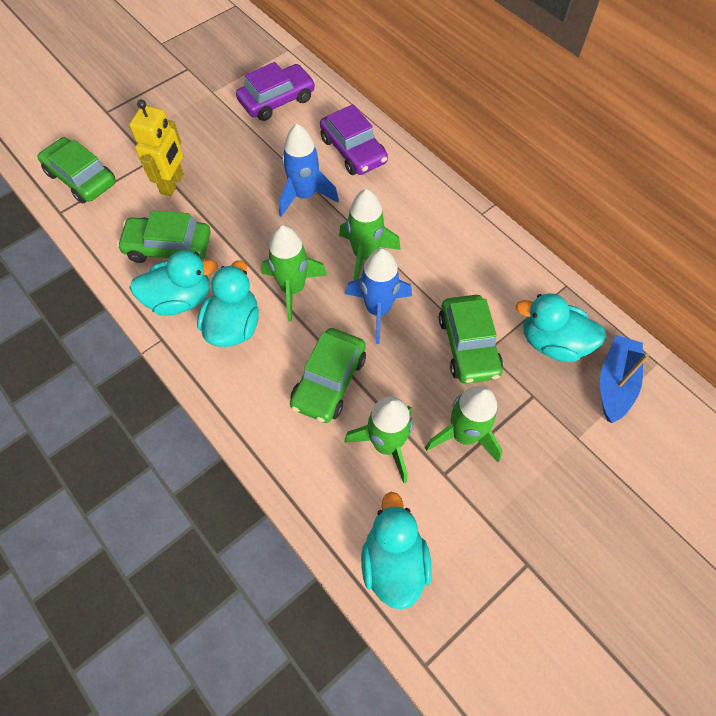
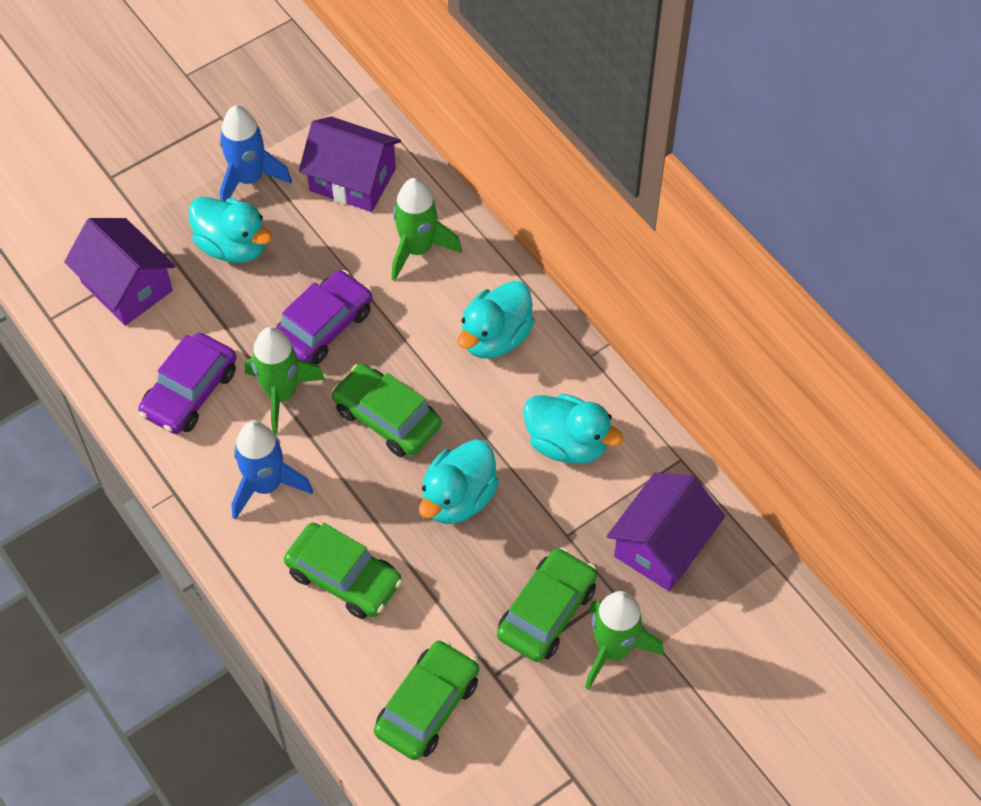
blue boat: 1 -> 0
green rocket: 4 -> 3
purple house: 0 -> 3
yellow robot: 1 -> 0

